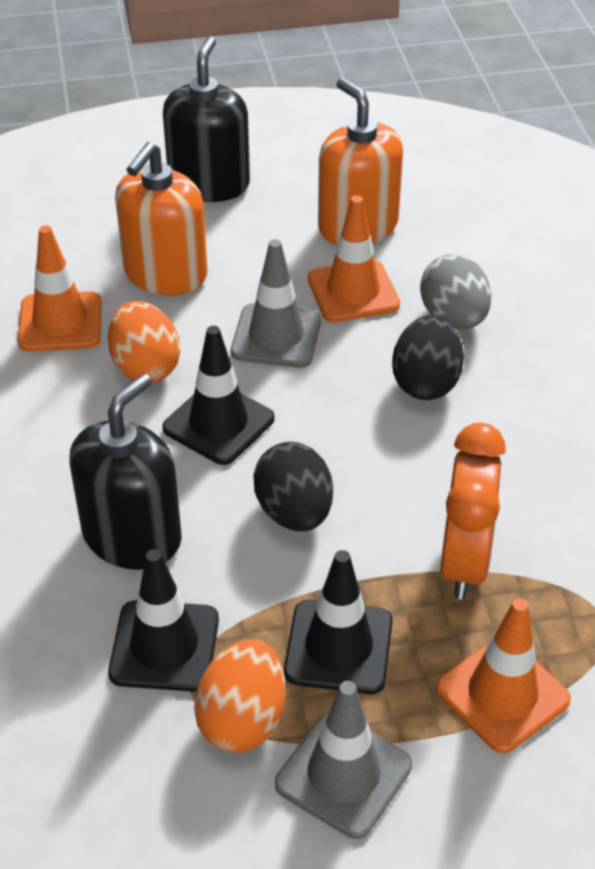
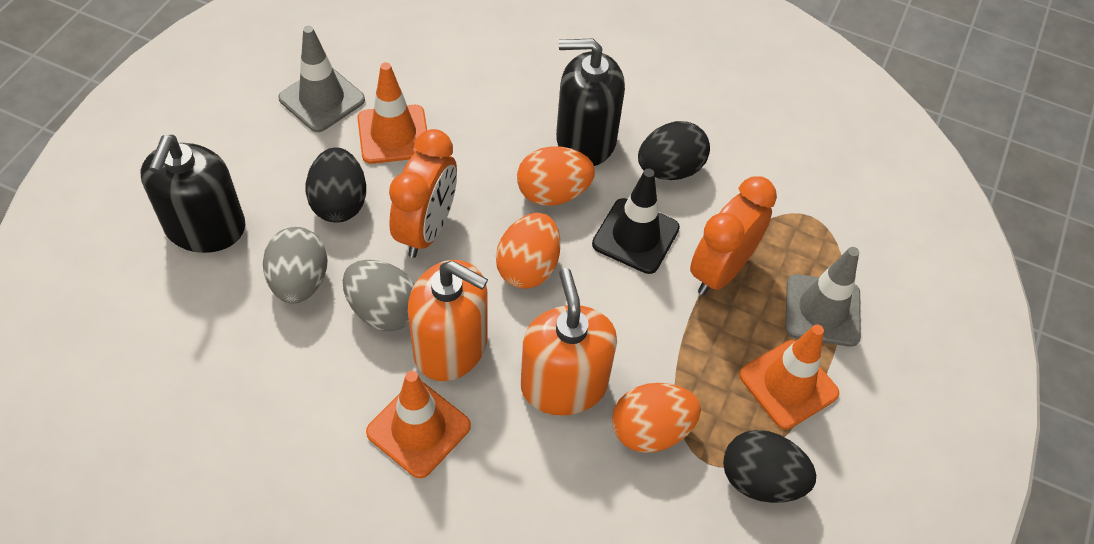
black egg: 2 -> 3
black traffic cone: 3 -> 1
grey egg: 1 -> 2
orange clock: 1 -> 2
orange egg: 2 -> 3

